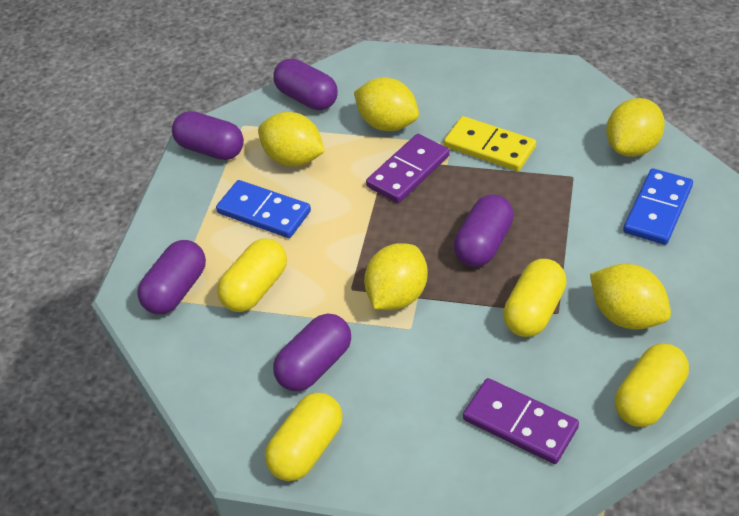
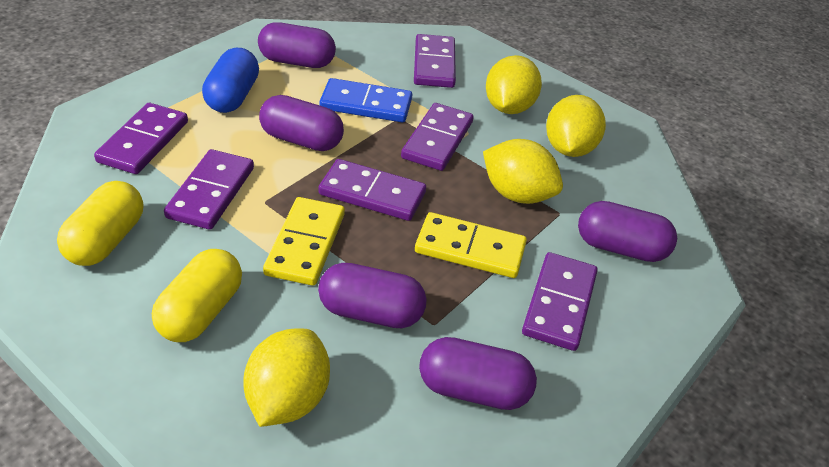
blue capsule: 0 -> 1
blue domino: 2 -> 1
purple domino: 2 -> 6
yellow capsule: 4 -> 2
yellow domino: 1 -> 2
yellow lemon: 5 -> 4

